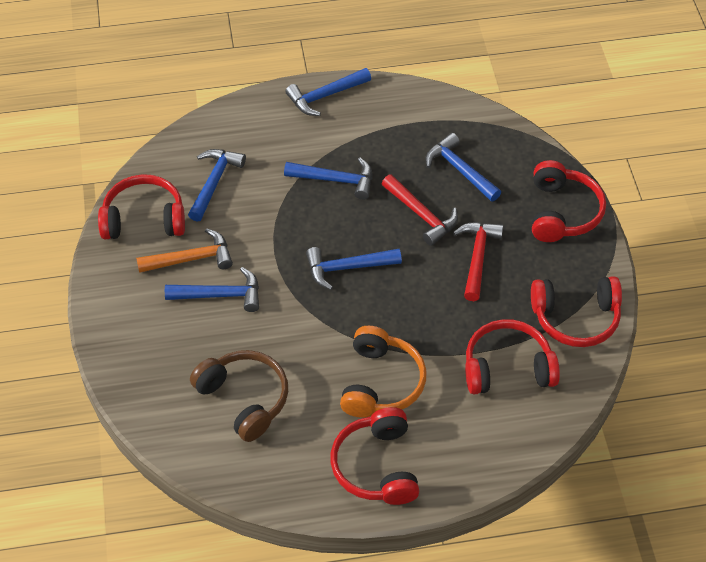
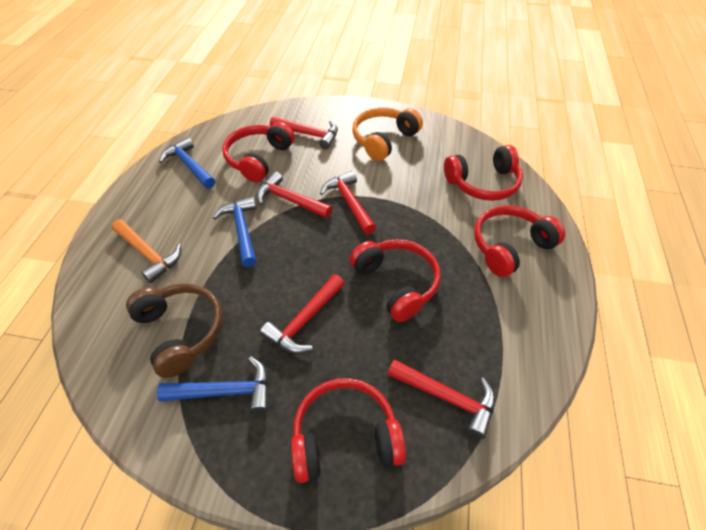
blue hammer: 6 -> 3
red hammer: 2 -> 5

